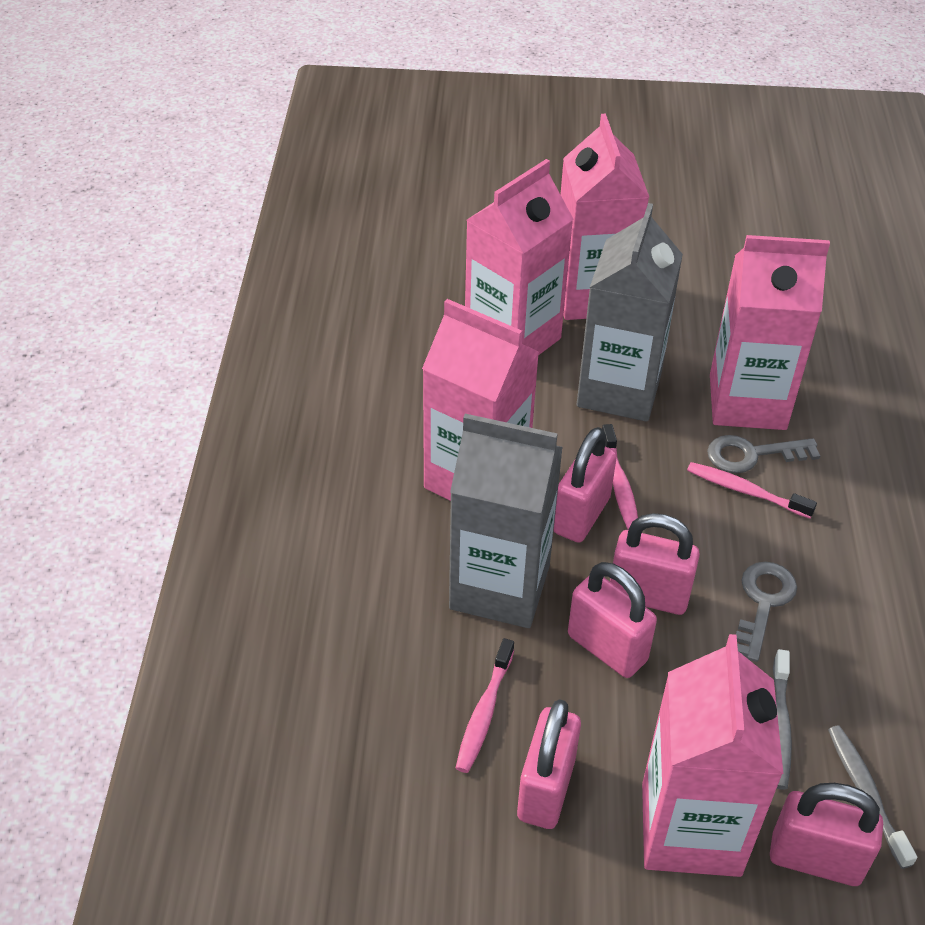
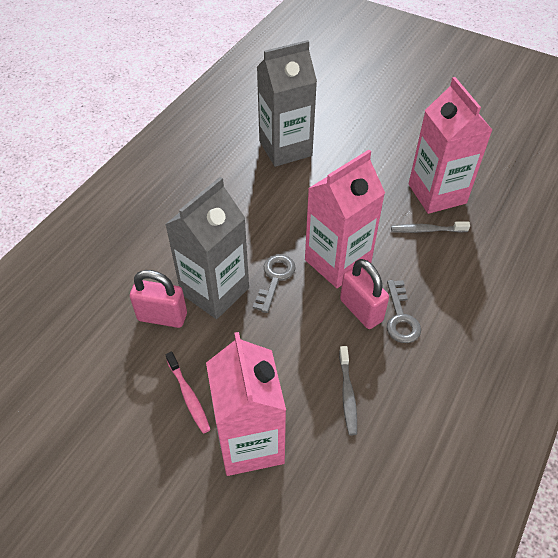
pink carton: 5 -> 3
pink padlock: 5 -> 2
pink toothbrush: 3 -> 1

